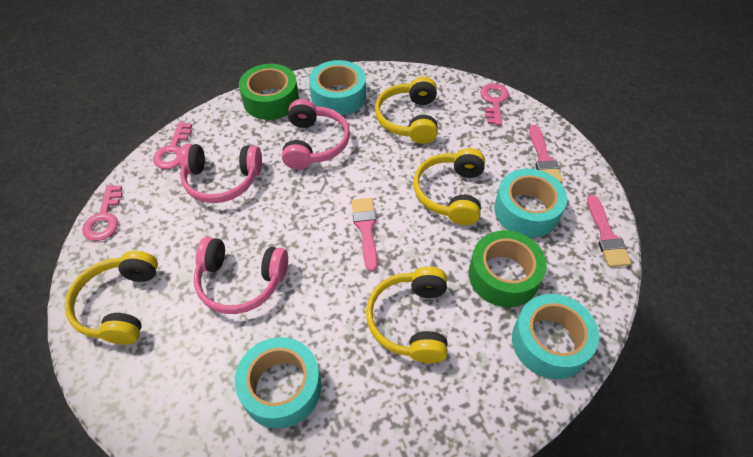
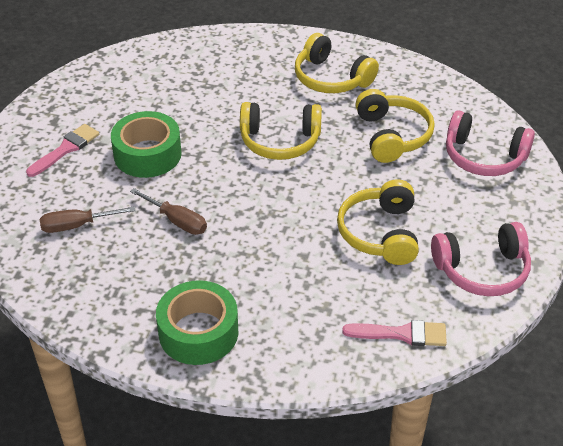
brown screwdriver: 0 -> 2
pink brush: 3 -> 2
pink headphones: 3 -> 2
pink key: 3 -> 0
turquoise tape: 4 -> 0

